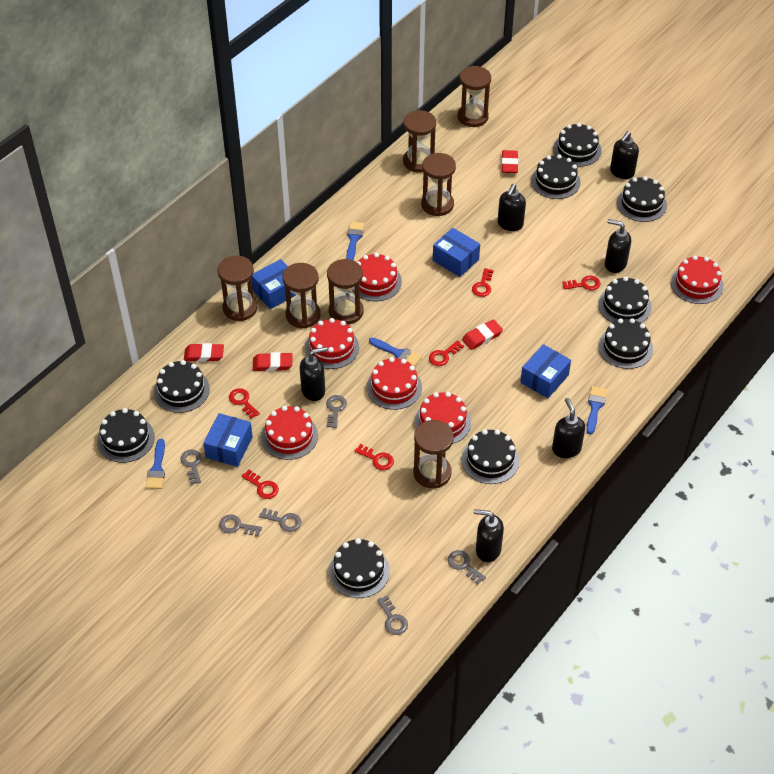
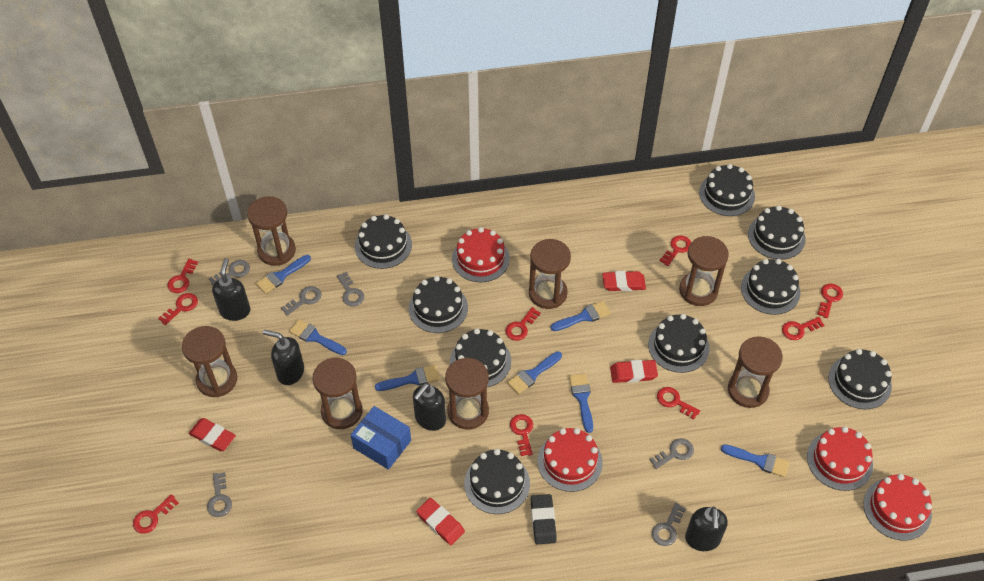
black eraser: 0 -> 1
black soap dispenser: 6 -> 4
blue box: 4 -> 1
blue brush: 4 -> 7
red cake: 6 -> 4
red key: 6 -> 9

